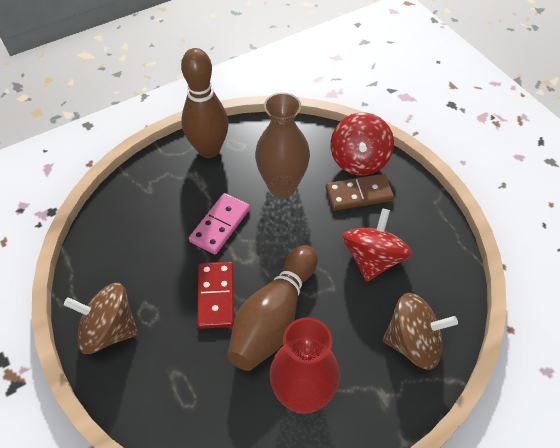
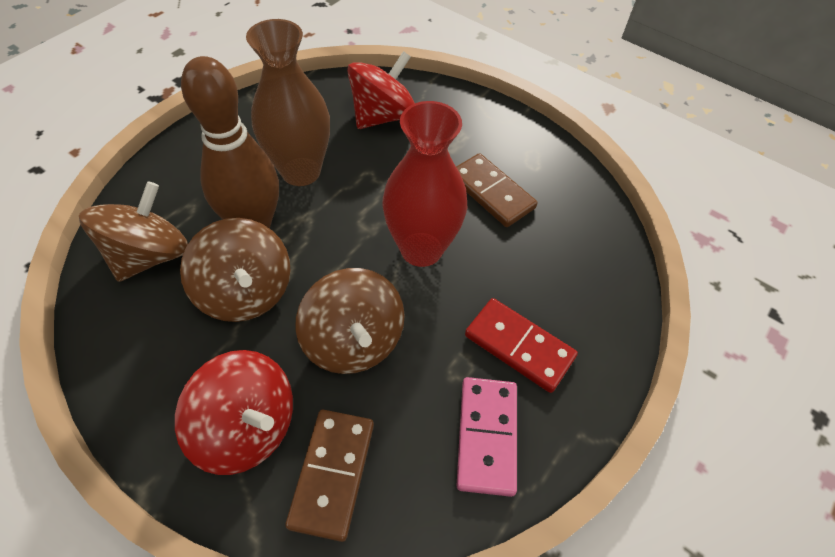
brown bowling pin: 2 -> 1
brown domino: 1 -> 2
brown spinning top: 2 -> 3

